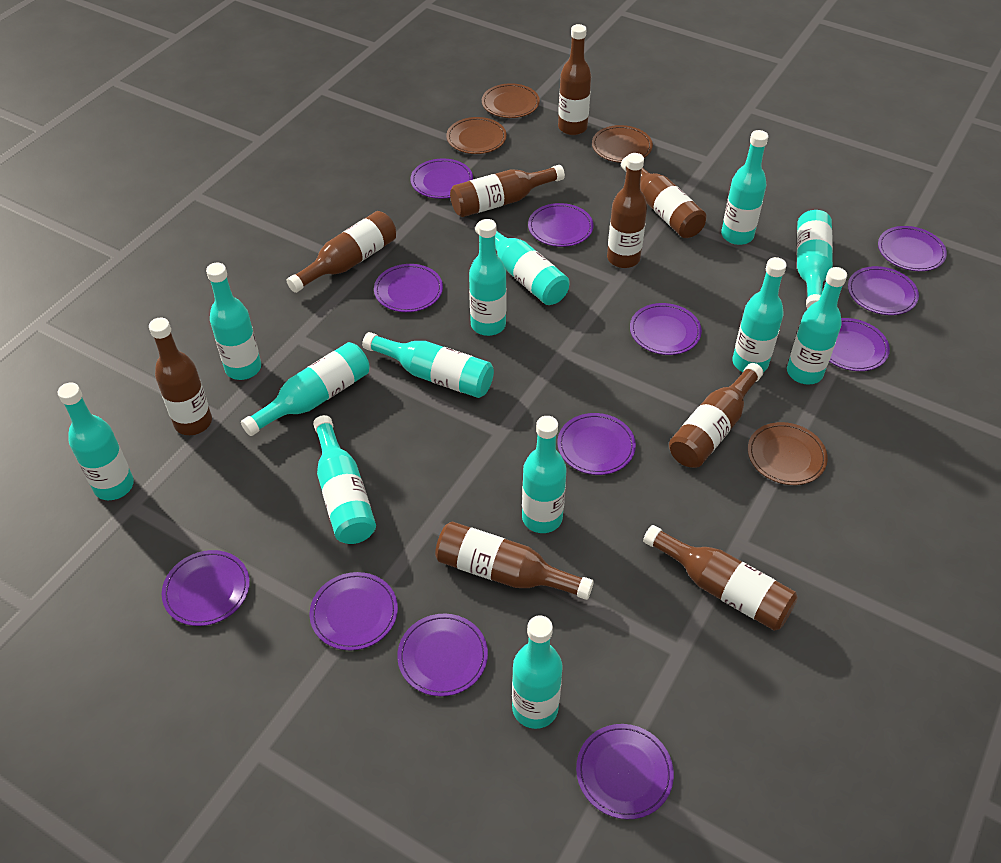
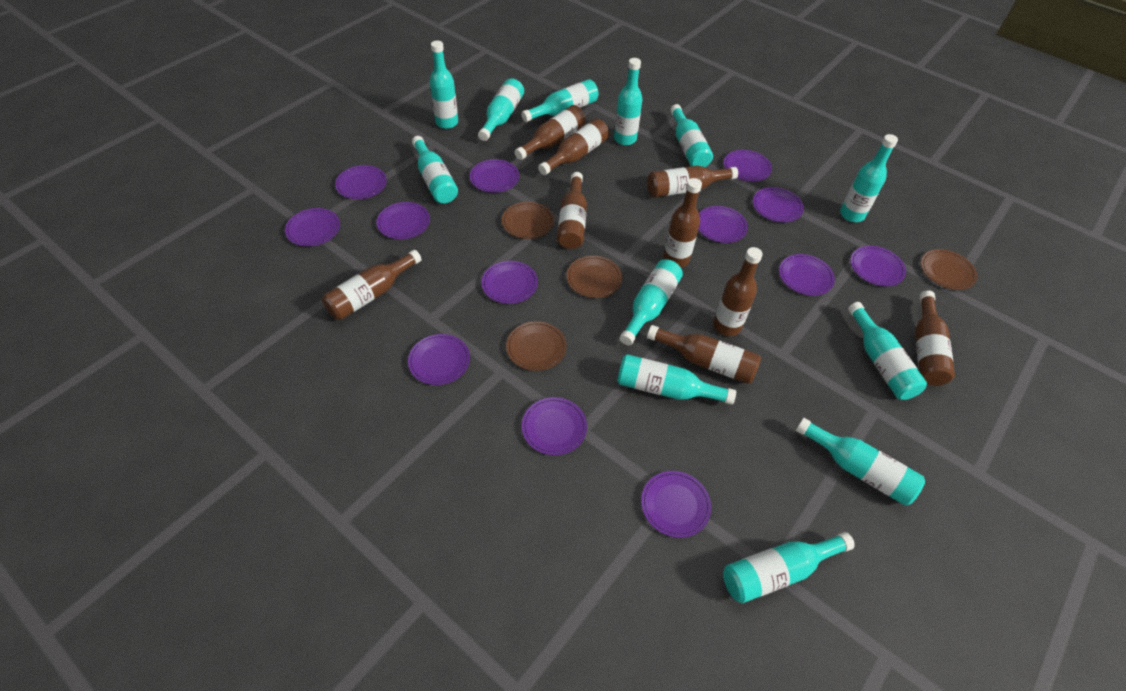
purple plate: 12 -> 13
turquoise bottle: 13 -> 12

